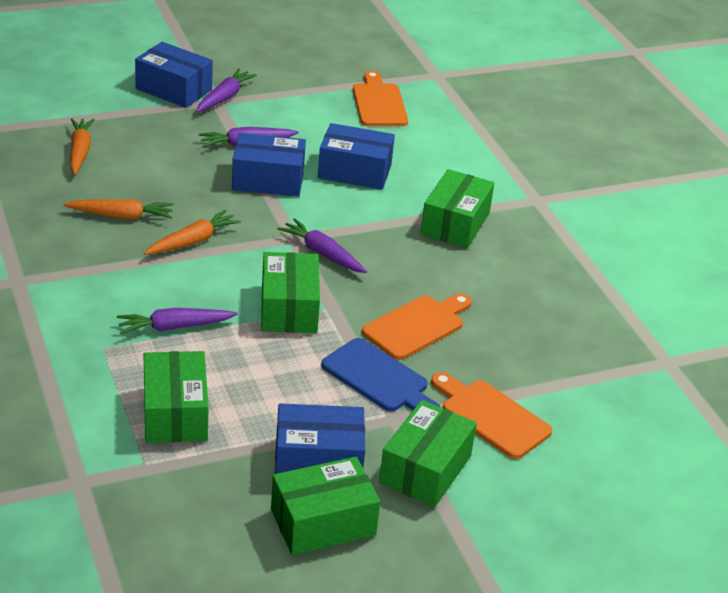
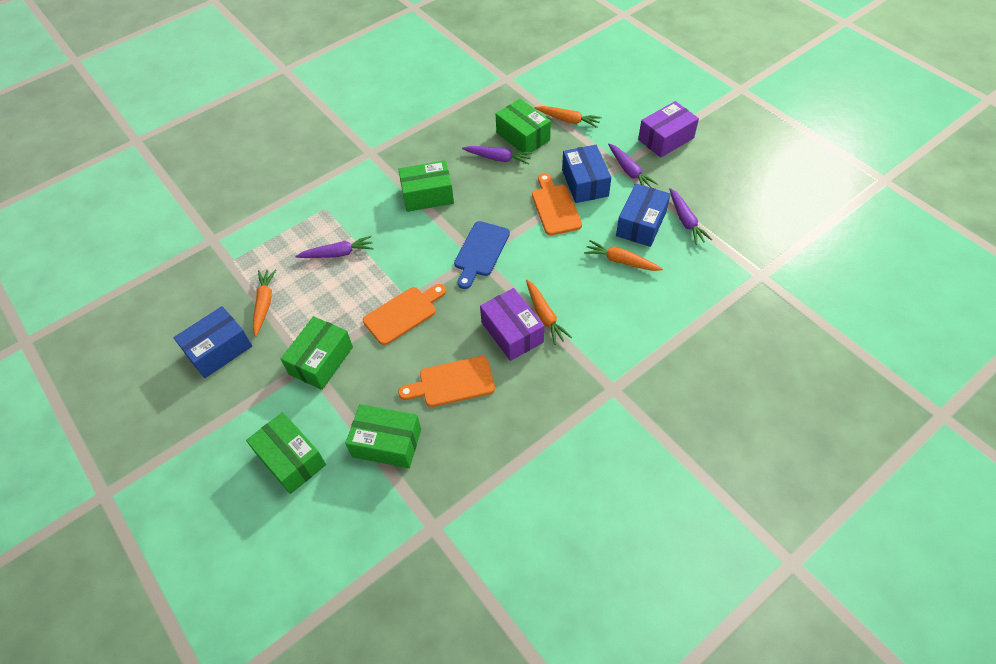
blue box: 4 -> 3
orange carrot: 3 -> 4
purple box: 0 -> 2

